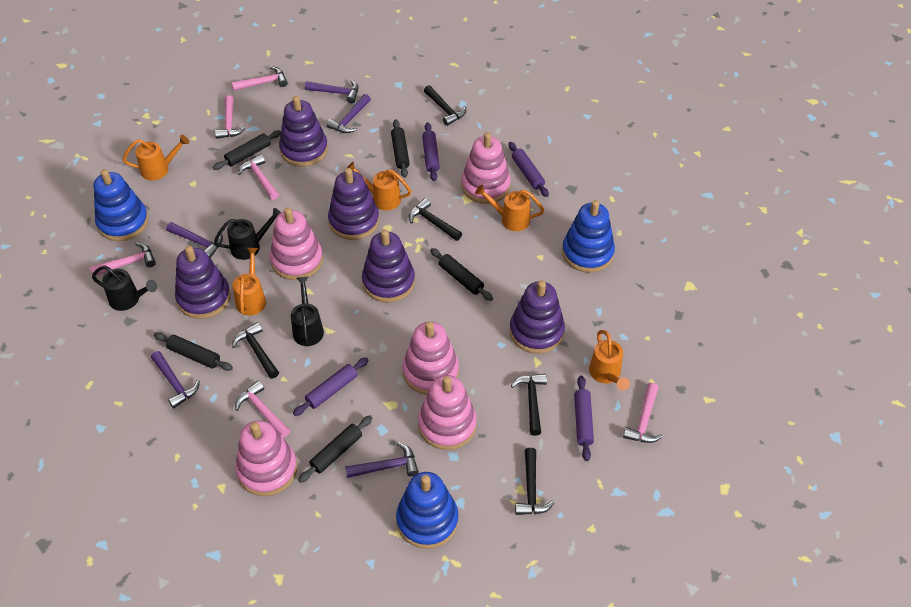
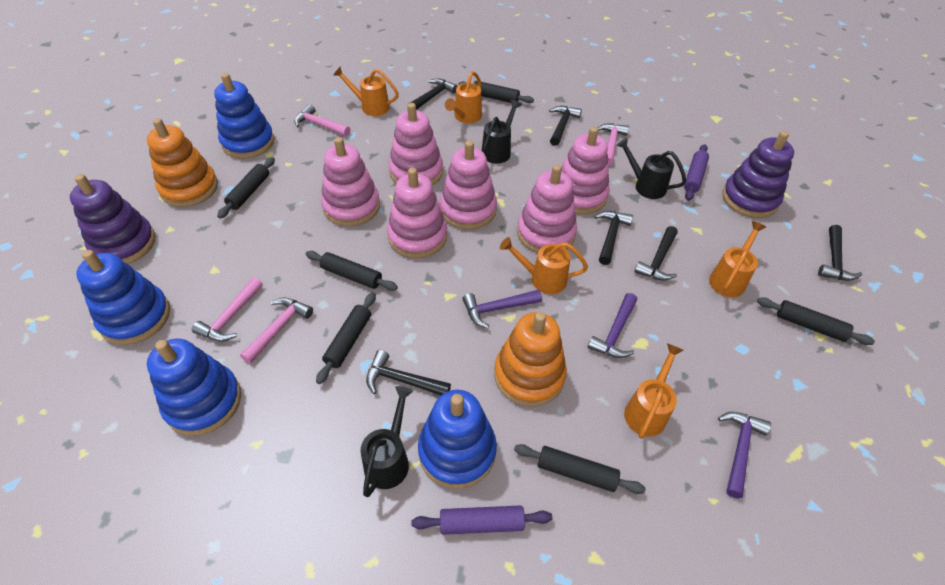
black hammer: 5 -> 6
black rolling pin: 5 -> 6
blue stacking toy: 3 -> 4
orange stacking toy: 0 -> 2
pink hammer: 6 -> 4
pink stacking toy: 5 -> 6
purple hammer: 5 -> 3
purple rolling pin: 4 -> 2
purple stacking toy: 5 -> 2

